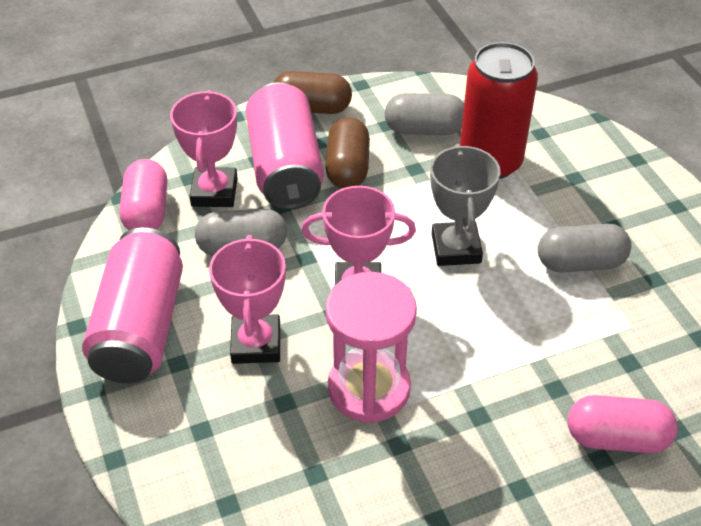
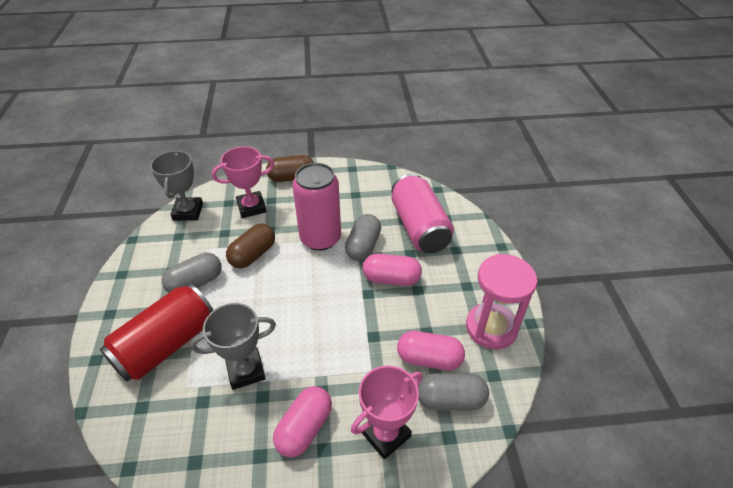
grey trophy: 1 -> 2
pink capsule: 2 -> 3
pink trophy: 3 -> 2

